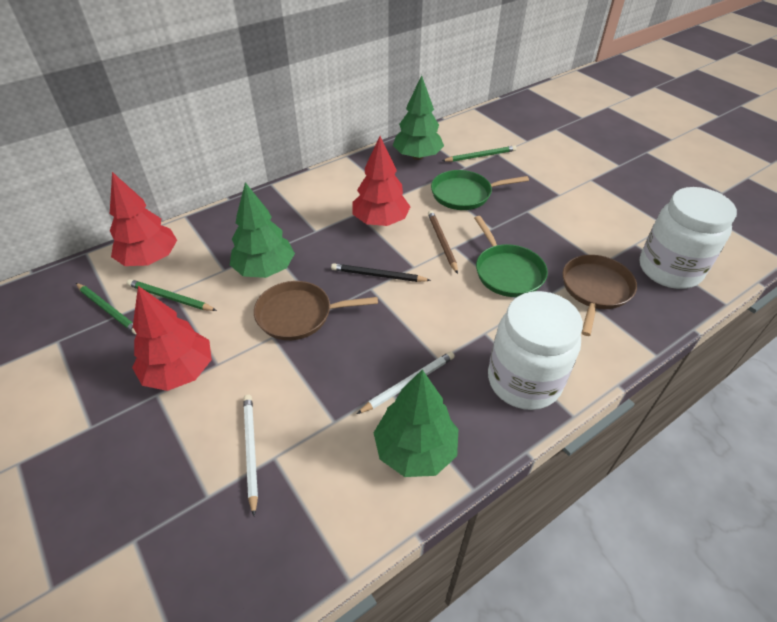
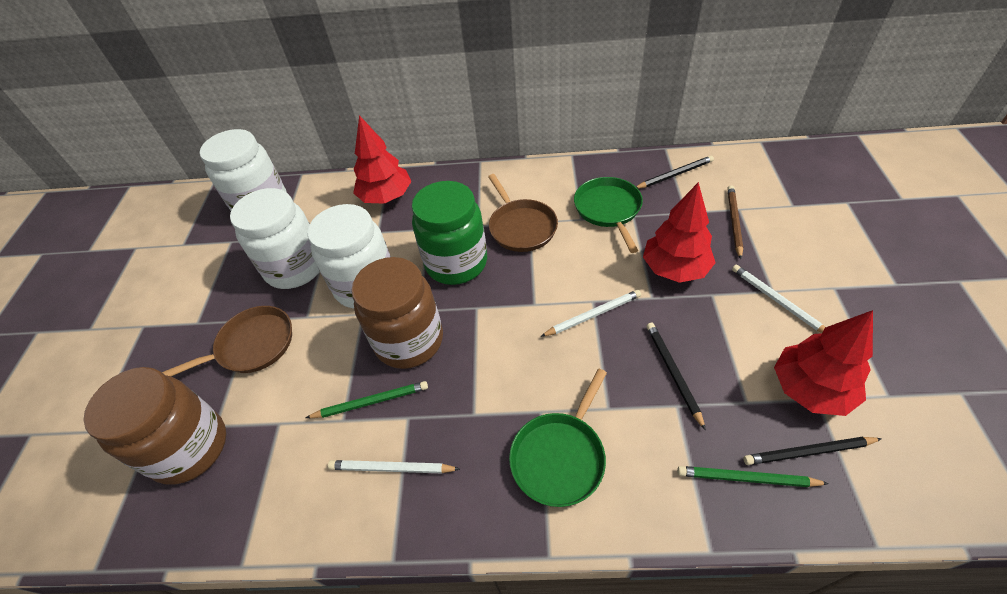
black pencil: 1 -> 3
brown jar: 0 -> 2
green jar: 0 -> 1
green pencil: 3 -> 2
green tree: 3 -> 0
white jar: 2 -> 3
white pencil: 2 -> 3

